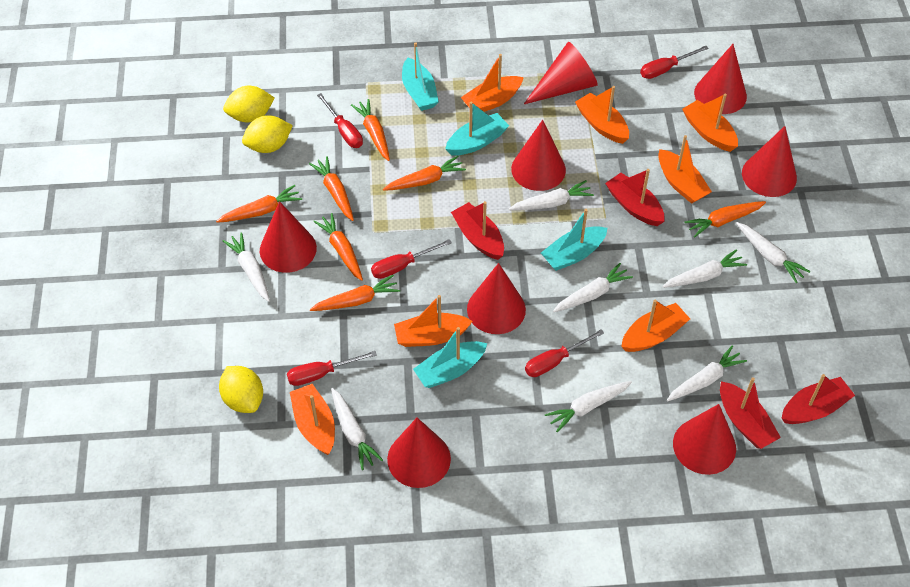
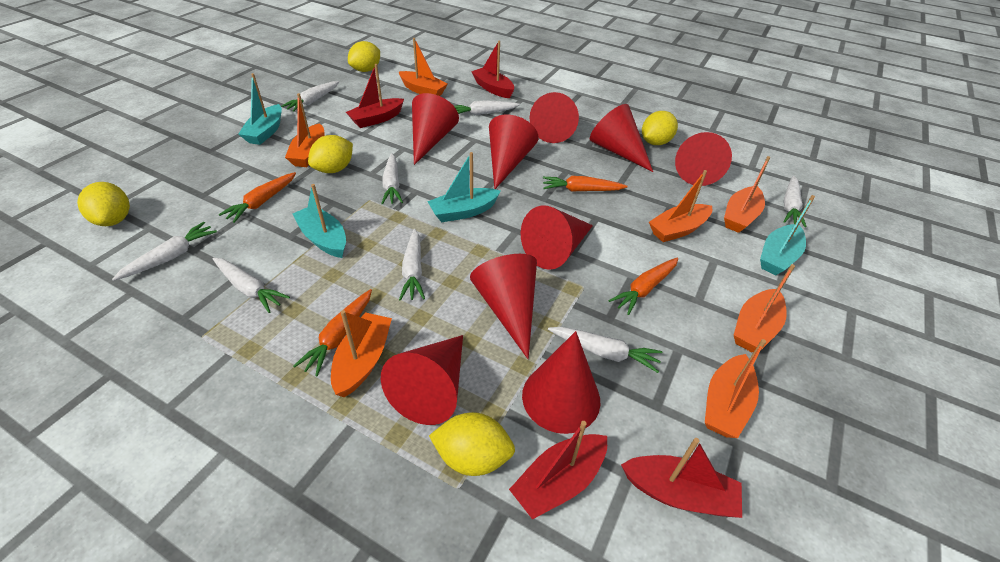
orange carrot: 7 -> 4
red cone: 8 -> 9
red screwdriver: 5 -> 0
yellow lemon: 3 -> 5

